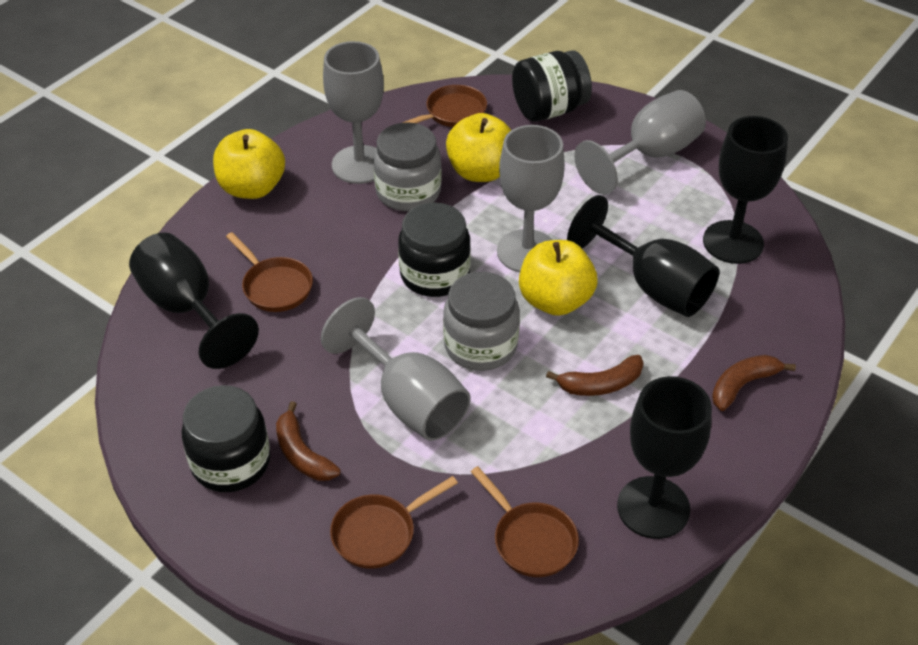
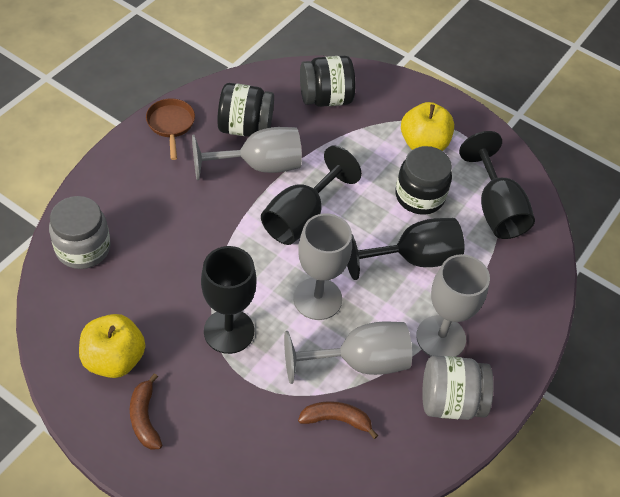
brown banana: 3 -> 2
brown pan: 4 -> 1
yellow apple: 3 -> 2

